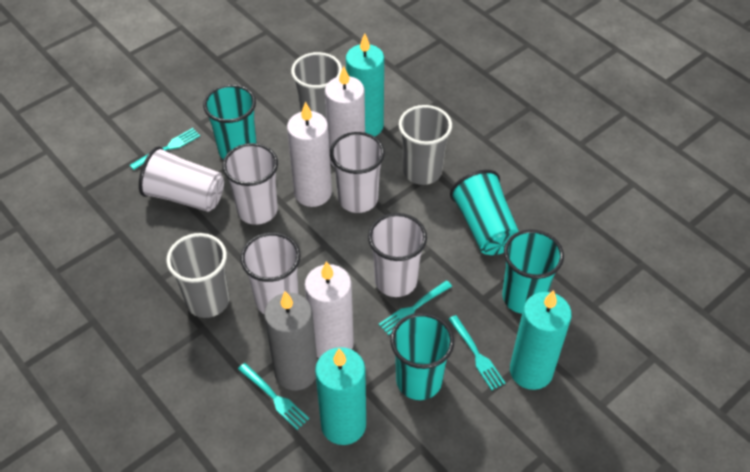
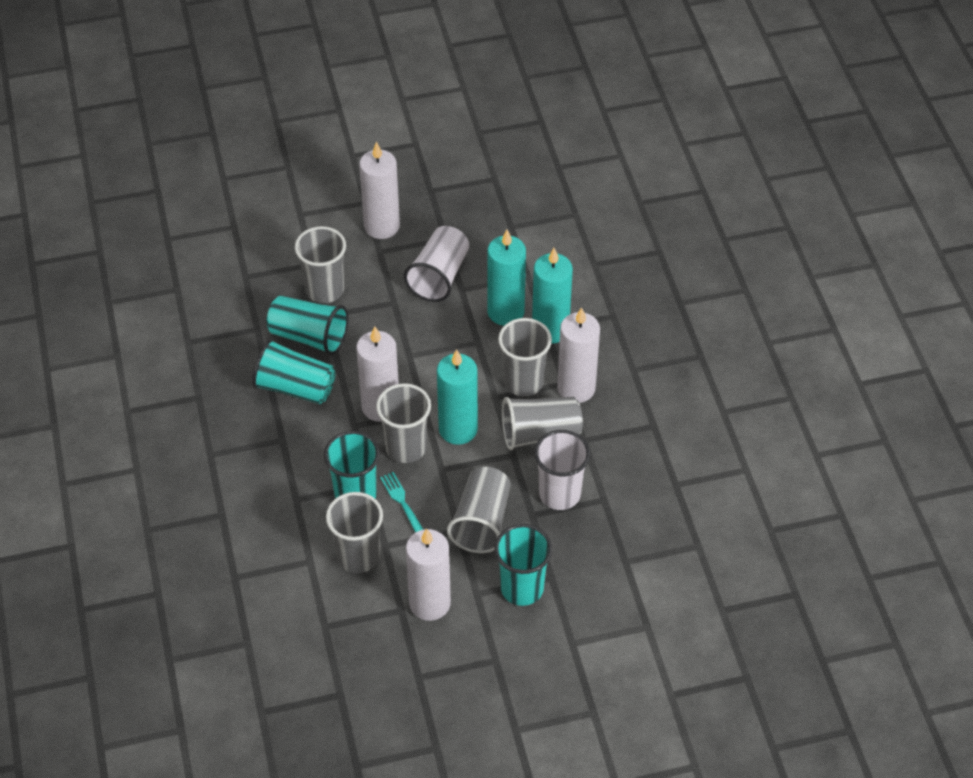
grey candle: 1 -> 0
grey cup: 3 -> 6
turquoise fork: 4 -> 1
white candle: 3 -> 4
white cup: 5 -> 2

